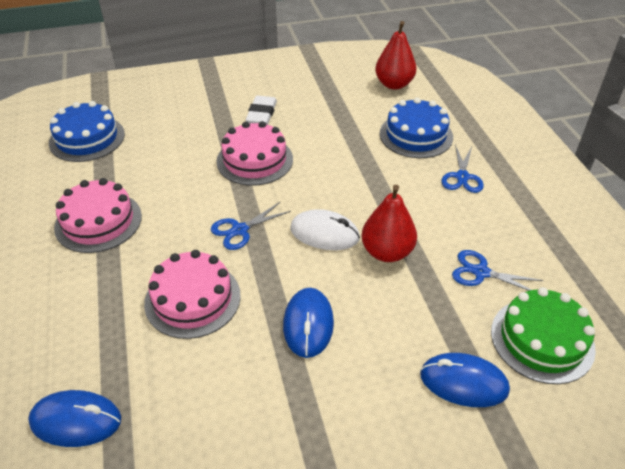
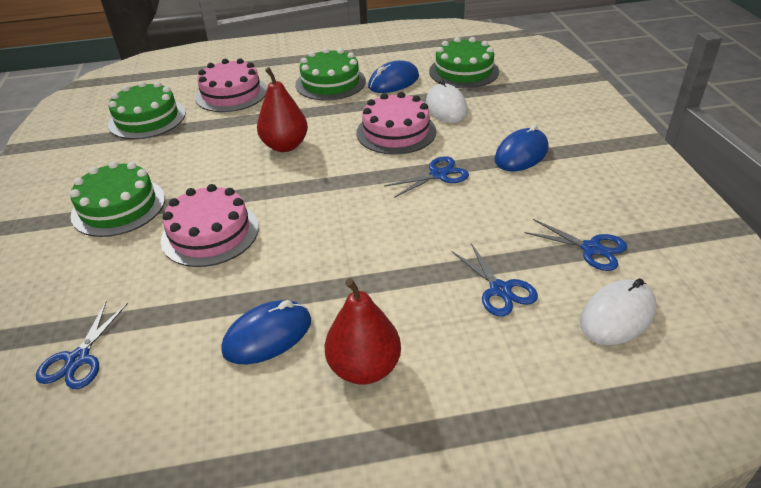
blue cake: 2 -> 0
blue scissors: 3 -> 4
green cake: 1 -> 4
white eraser: 1 -> 0
white mouse: 1 -> 2

